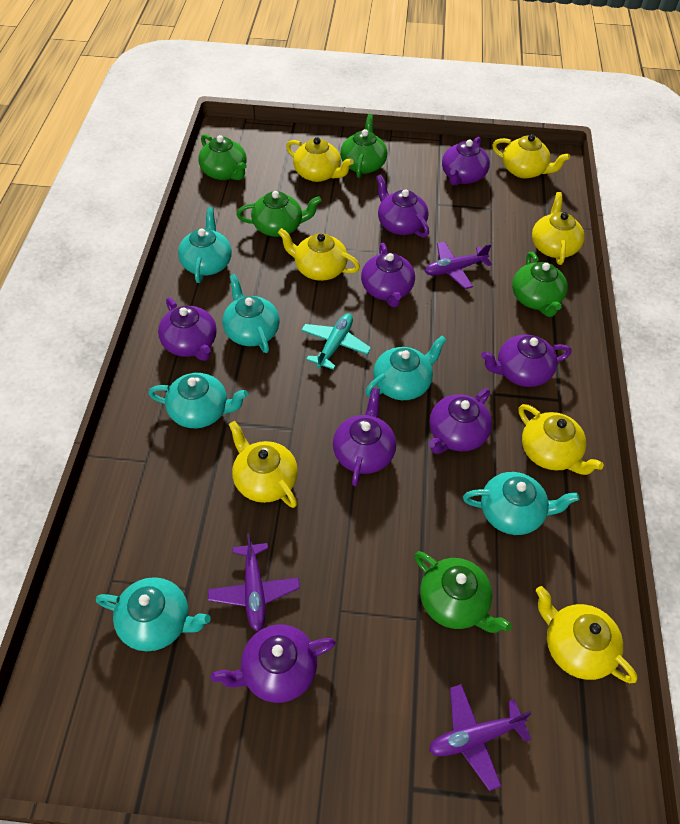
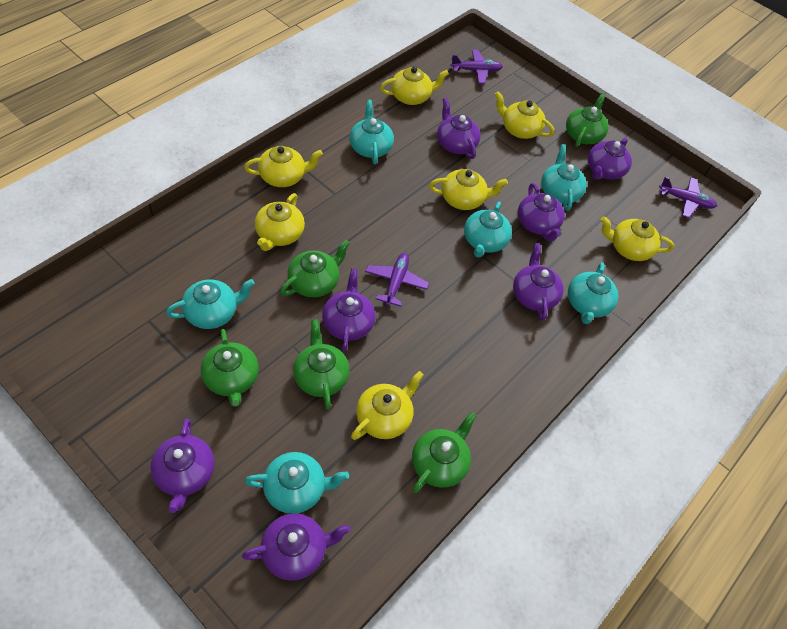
purple teapot: 8 -> 7
turquoise plane: 1 -> 0

